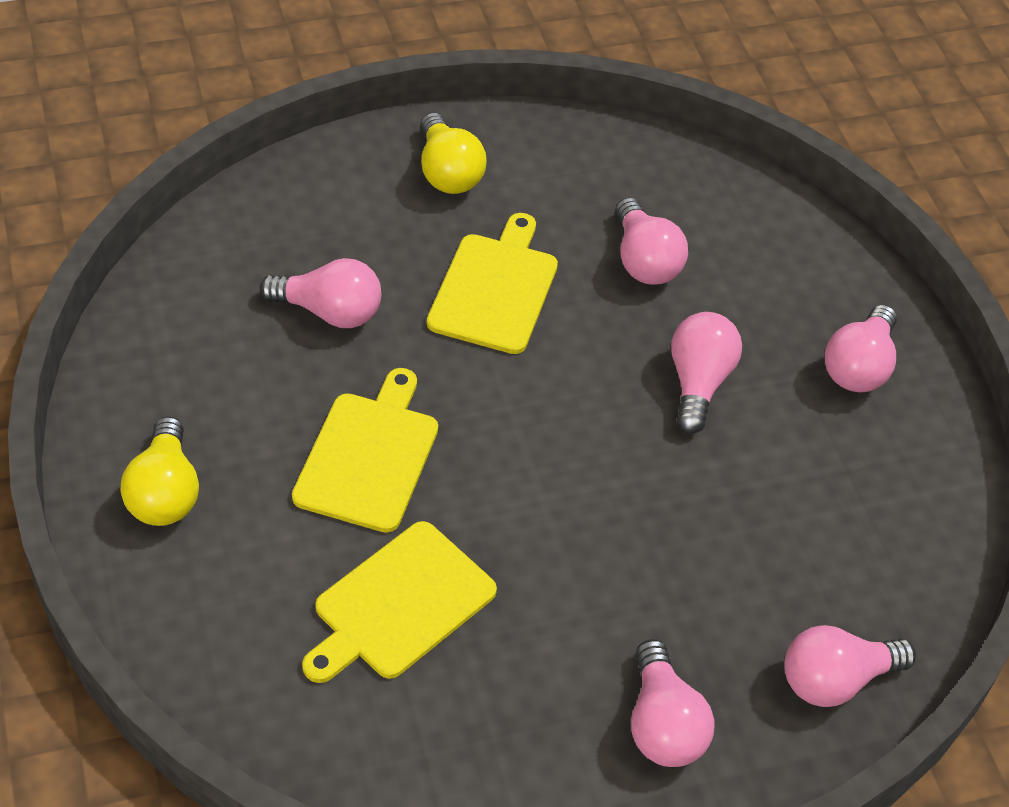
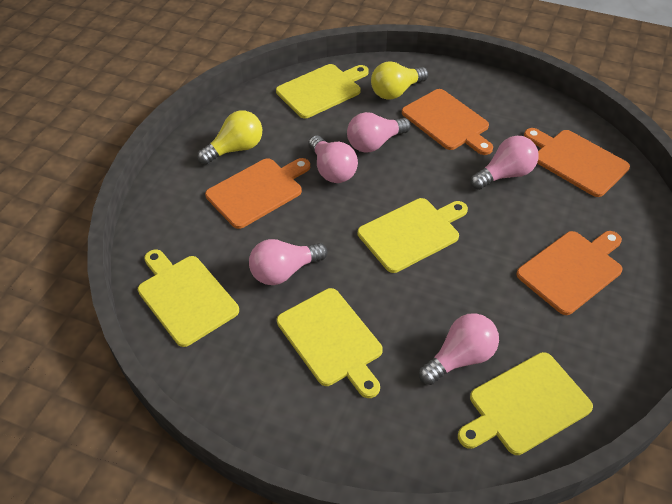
orange cutting board: 0 -> 4
pink light bulb: 6 -> 5
yellow cutting board: 3 -> 5

